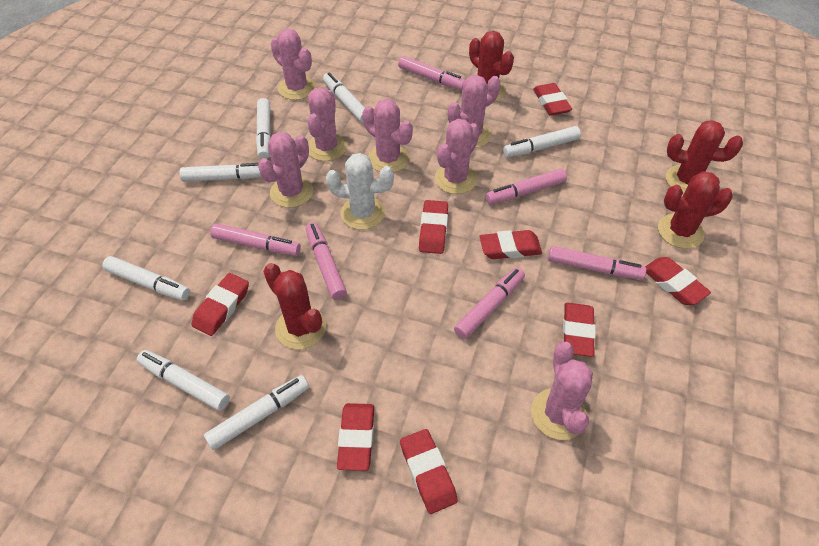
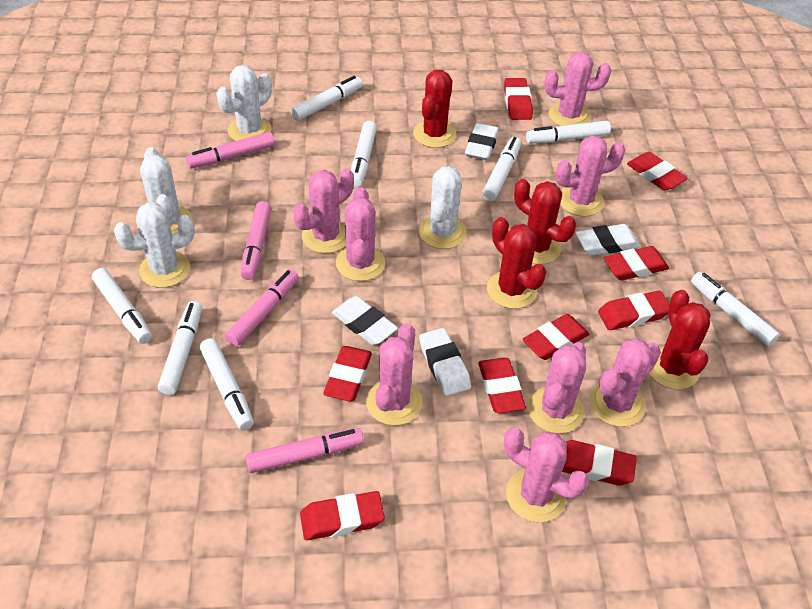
pink cactus: 7 -> 8
pink marker: 6 -> 4
red eraser: 8 -> 9
white cactus: 1 -> 4
white eraser: 0 -> 4
white marker: 7 -> 8

